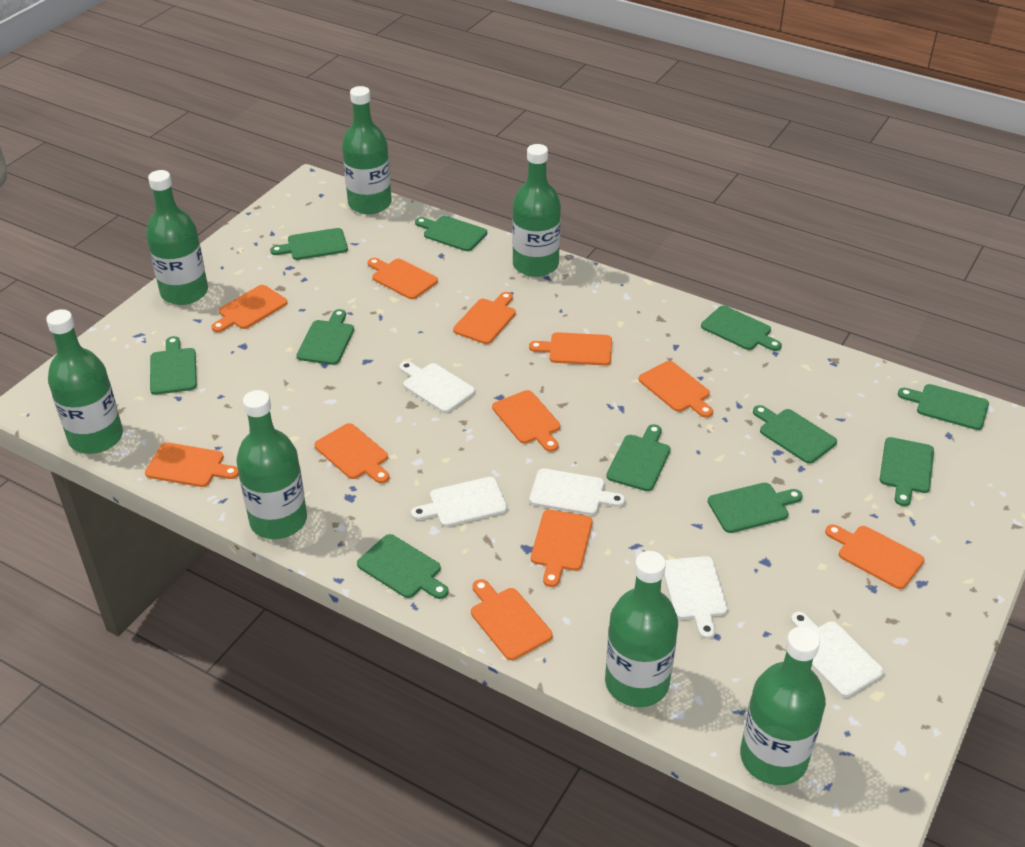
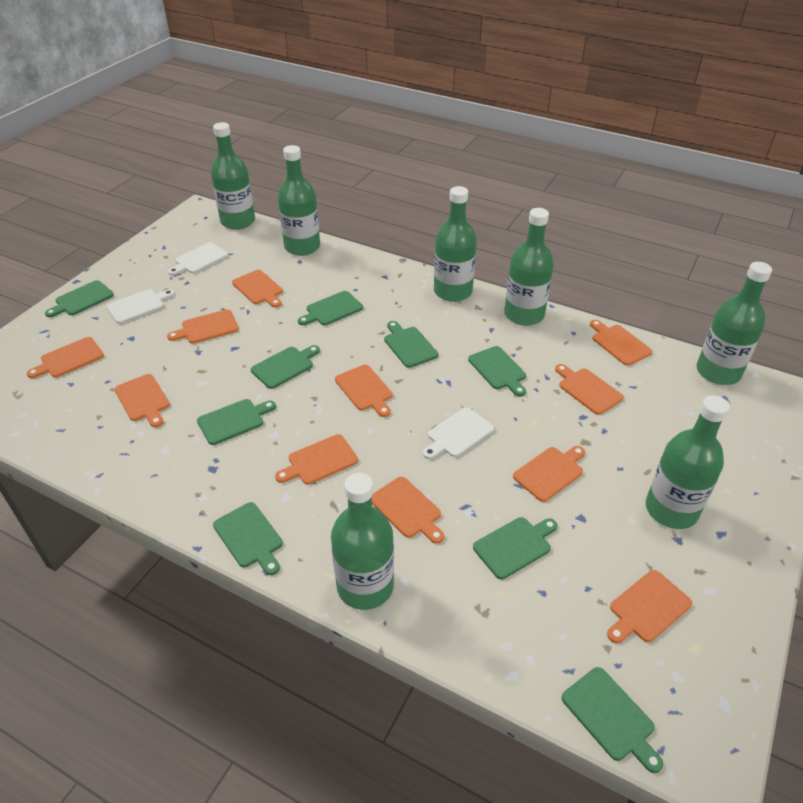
green cutting board: 11 -> 9
white cutting board: 5 -> 3

